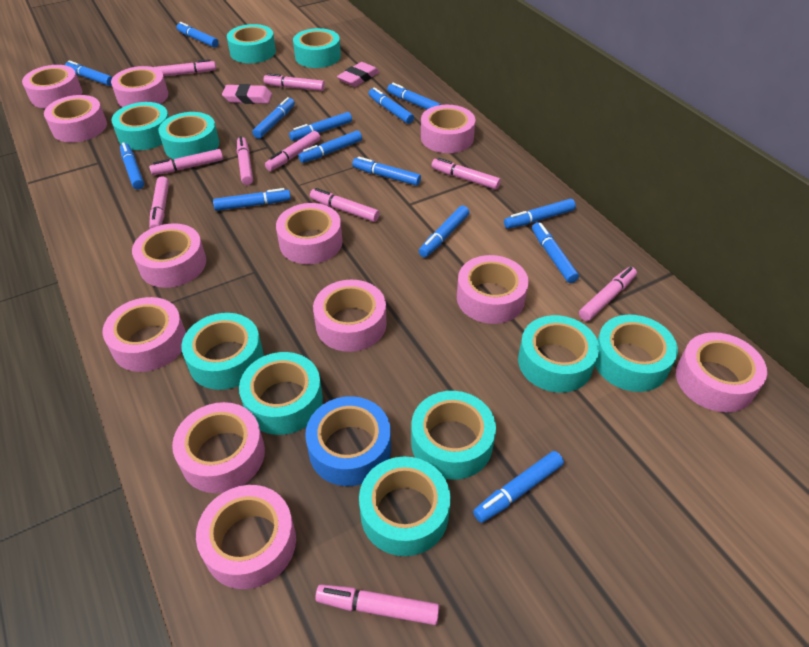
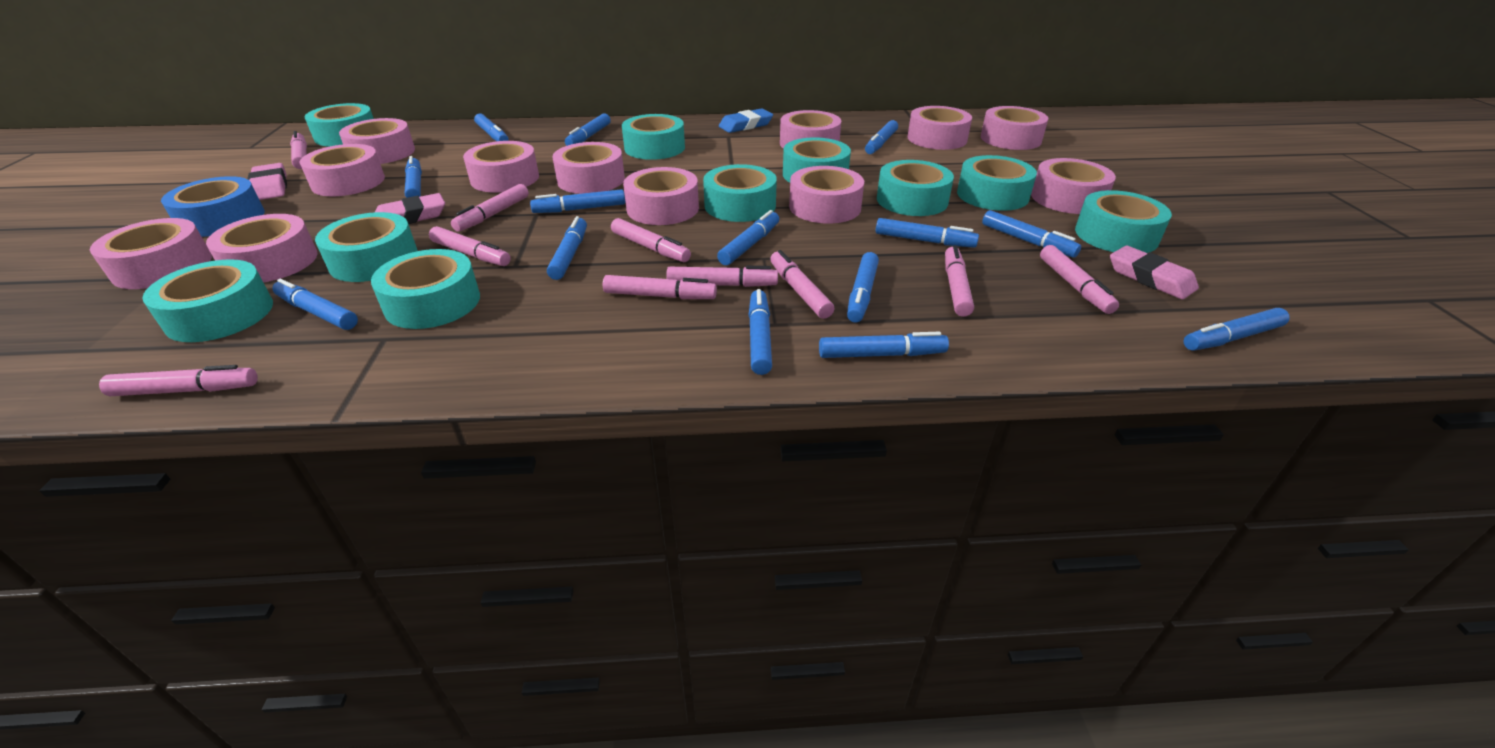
blue eraser: 0 -> 1
pink eraser: 2 -> 3

